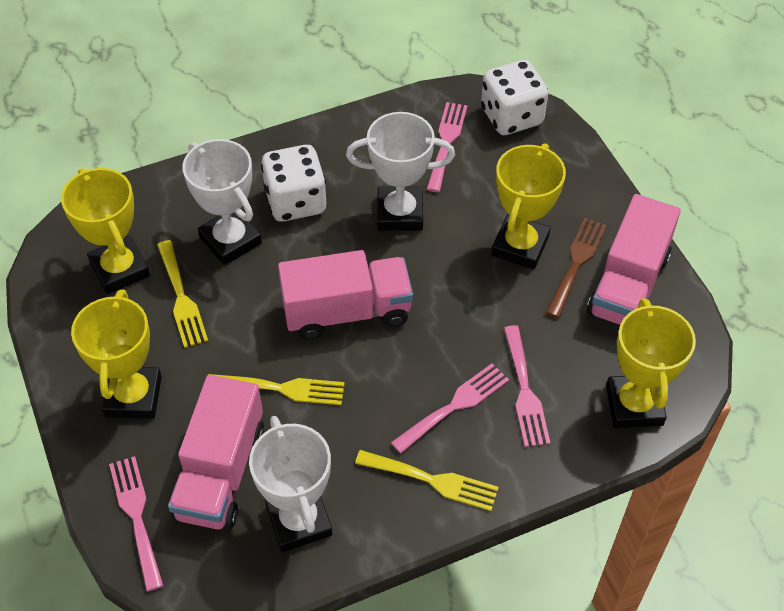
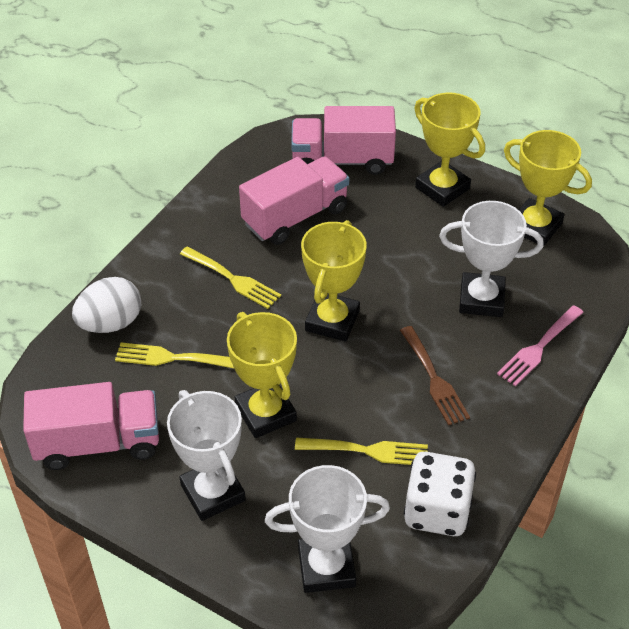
pink fork: 4 -> 1
white dice: 2 -> 1
white egg: 0 -> 1

